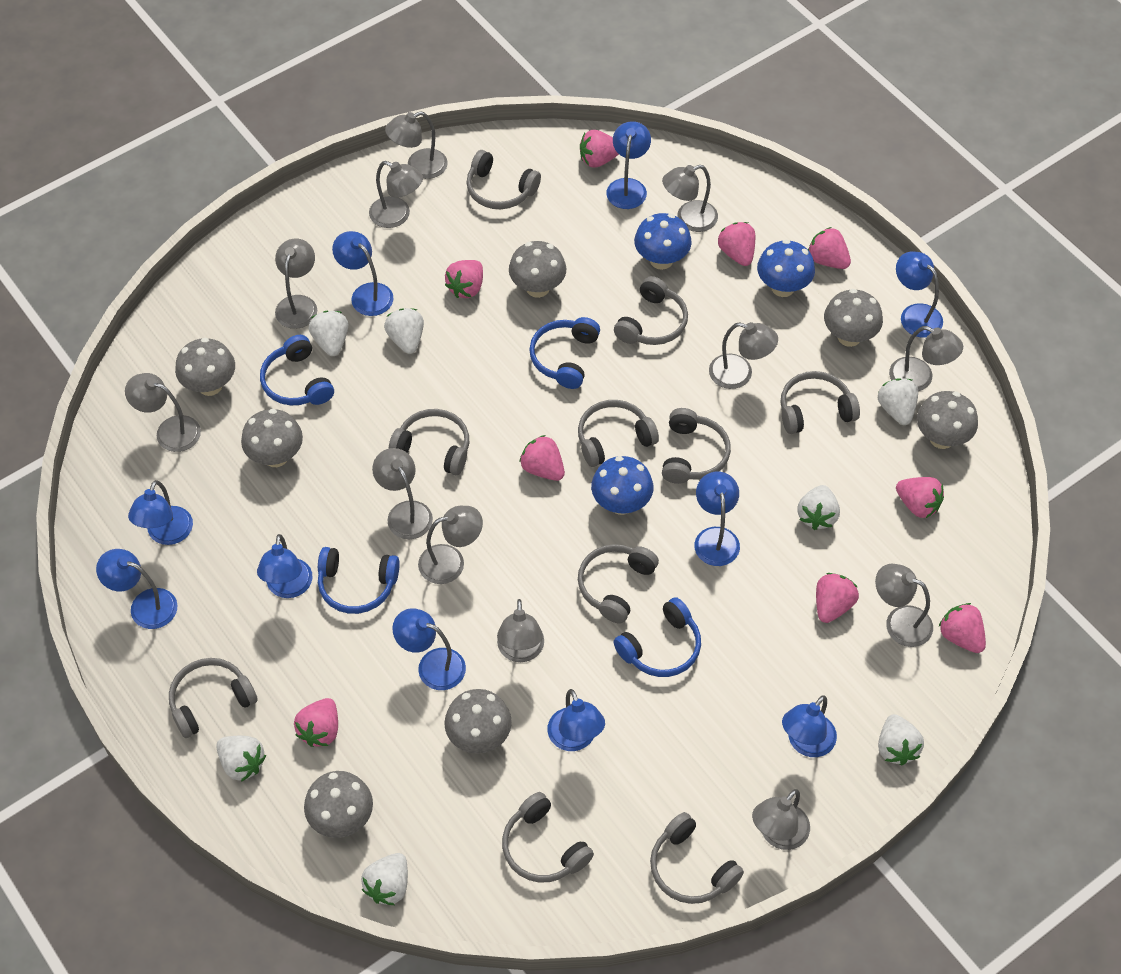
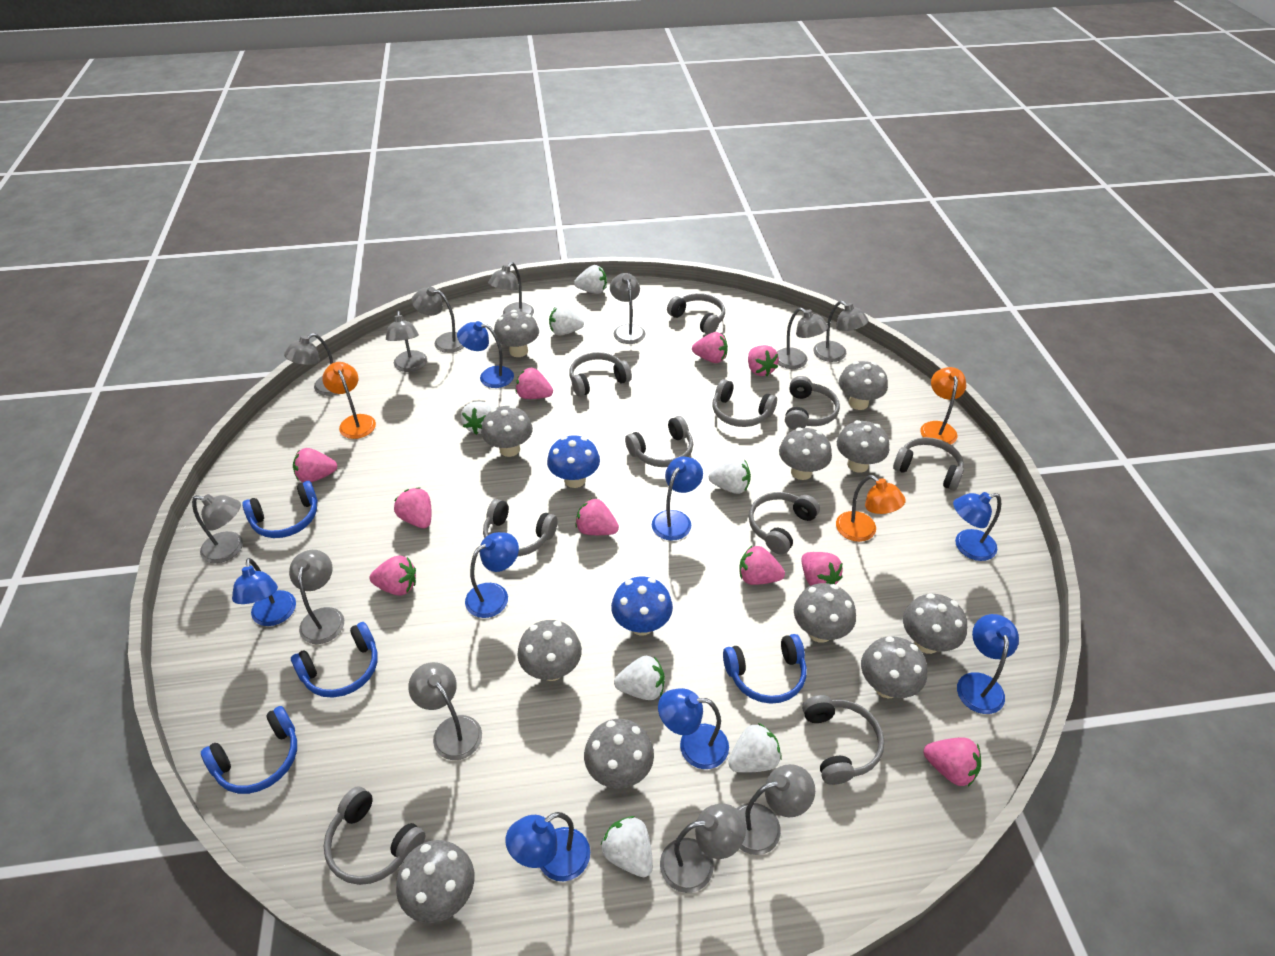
blue lamp: 10 -> 8
blue mushroom: 3 -> 2
grey mushroom: 7 -> 11
orange lamp: 0 -> 3
pink strawberry: 9 -> 10

